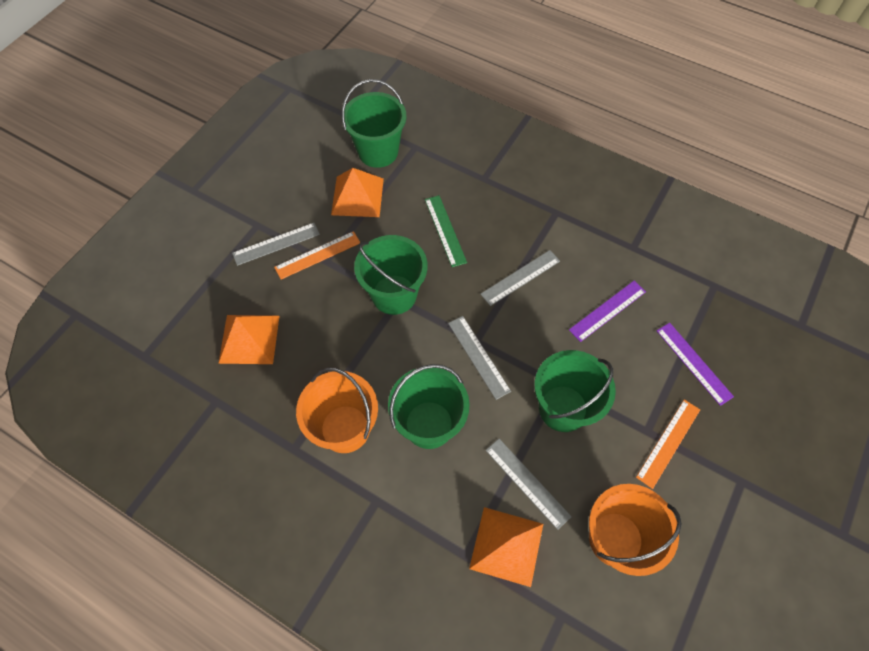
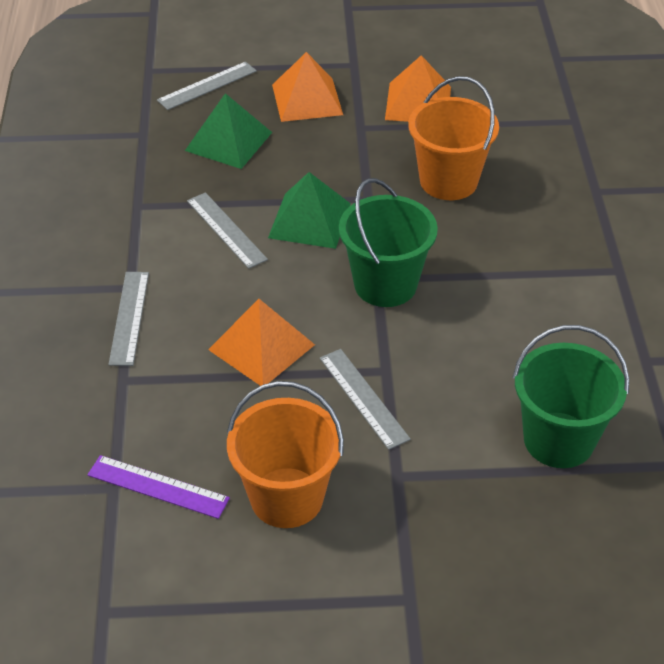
green bucket: 4 -> 2
green pyramid: 0 -> 2
green ruler: 1 -> 0
orange ruler: 2 -> 0
purple ruler: 2 -> 1

